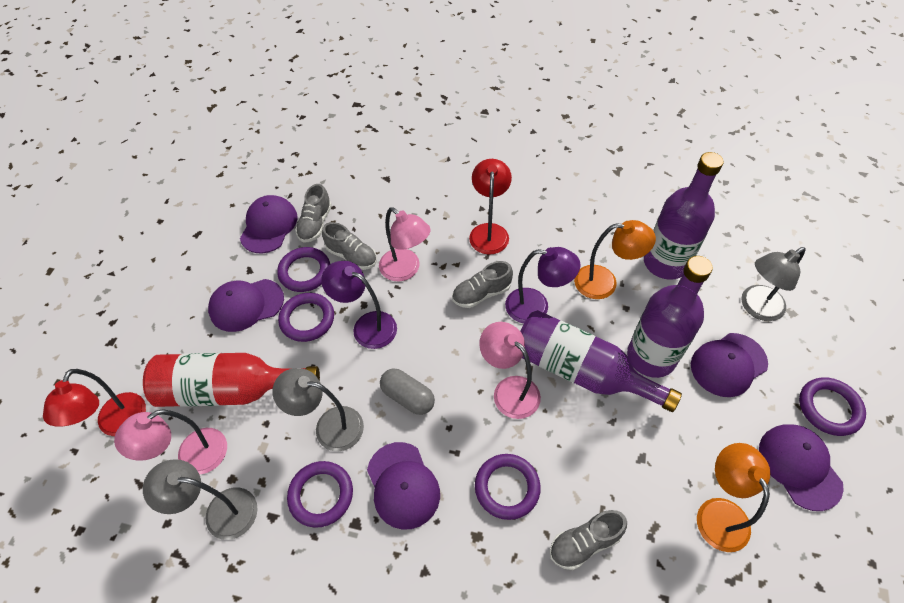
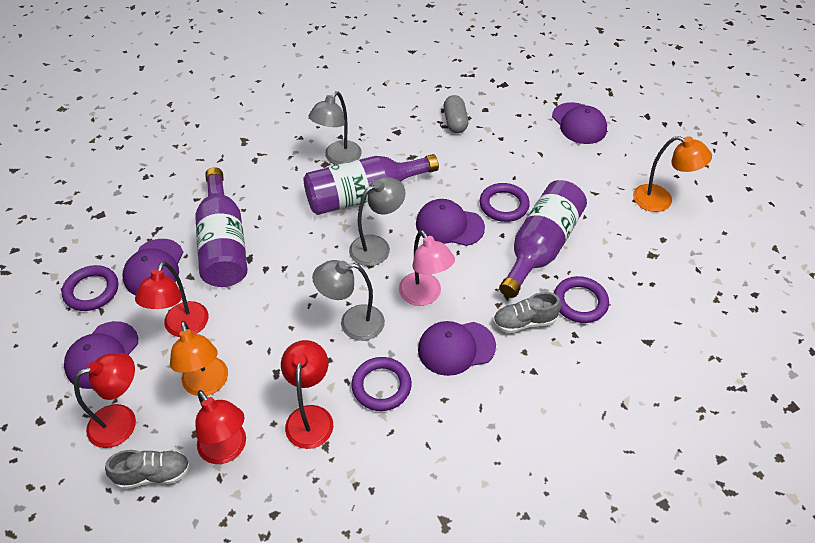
grey shoe: 4 -> 2
pink lamp: 3 -> 1
purple lamp: 2 -> 0
purple ring: 5 -> 4
red bottle: 1 -> 0
red lamp: 2 -> 4

